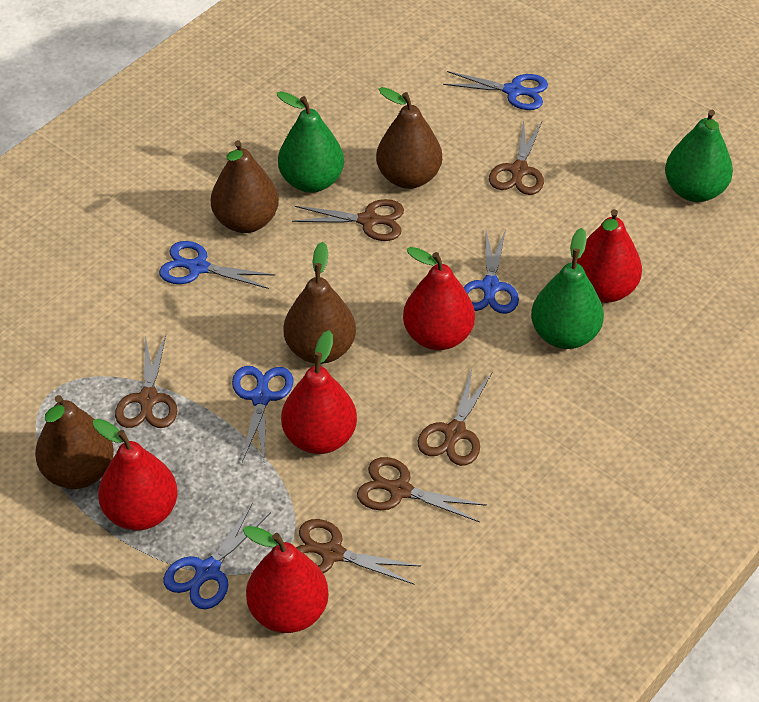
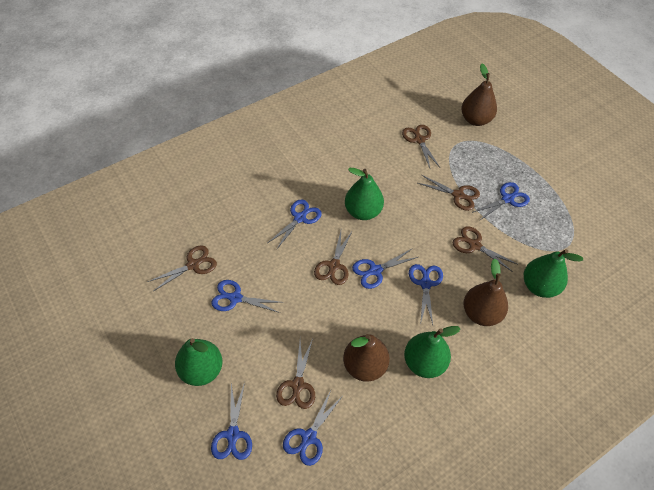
blue scissors: 5 -> 7
brown pear: 4 -> 3
green pear: 3 -> 4
red pear: 5 -> 0

